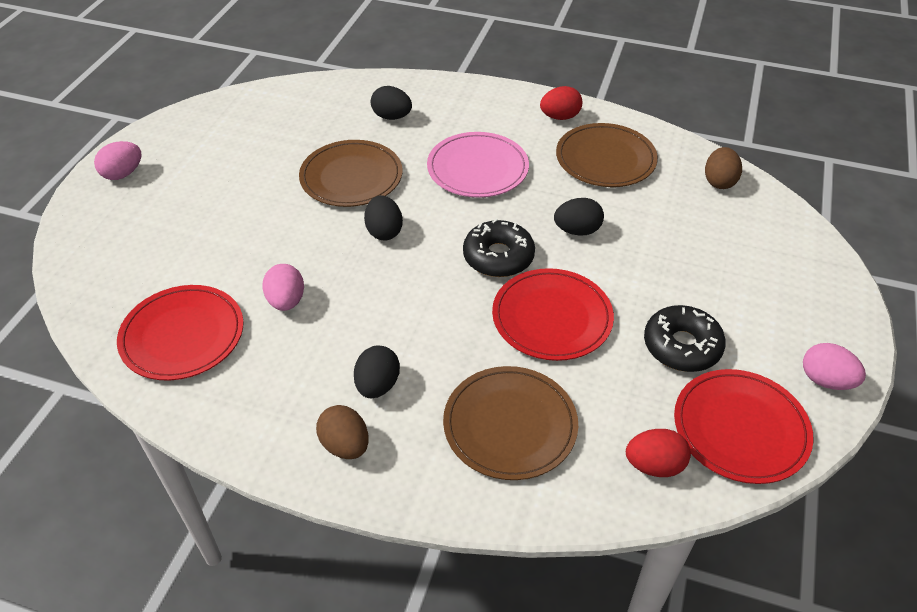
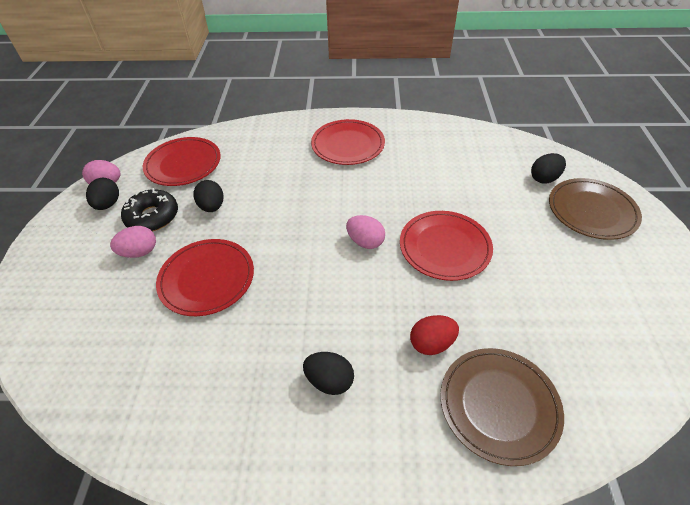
black donut: 2 -> 1
brown egg: 2 -> 0
brown plate: 3 -> 2
pink plate: 1 -> 0
red egg: 2 -> 1
red plate: 3 -> 4

